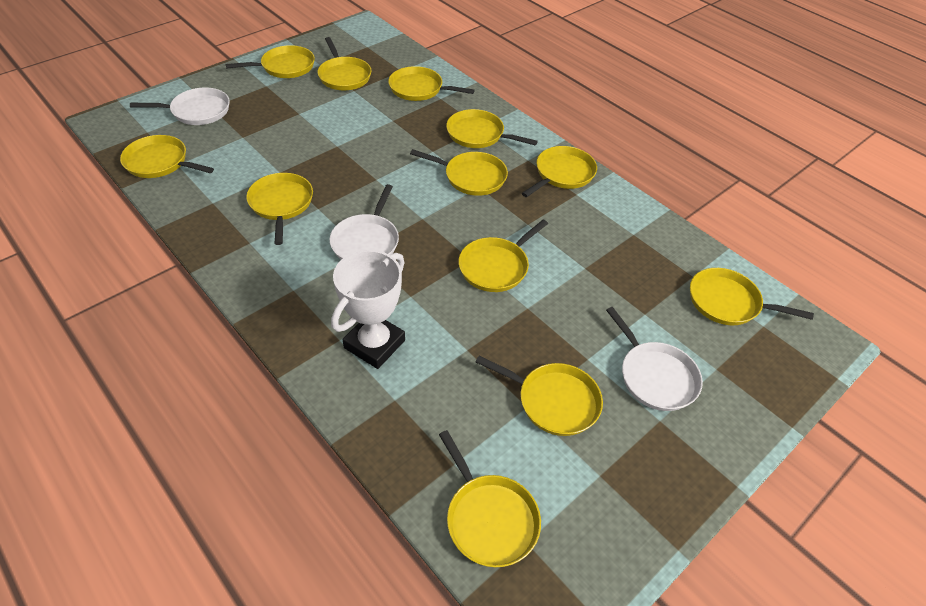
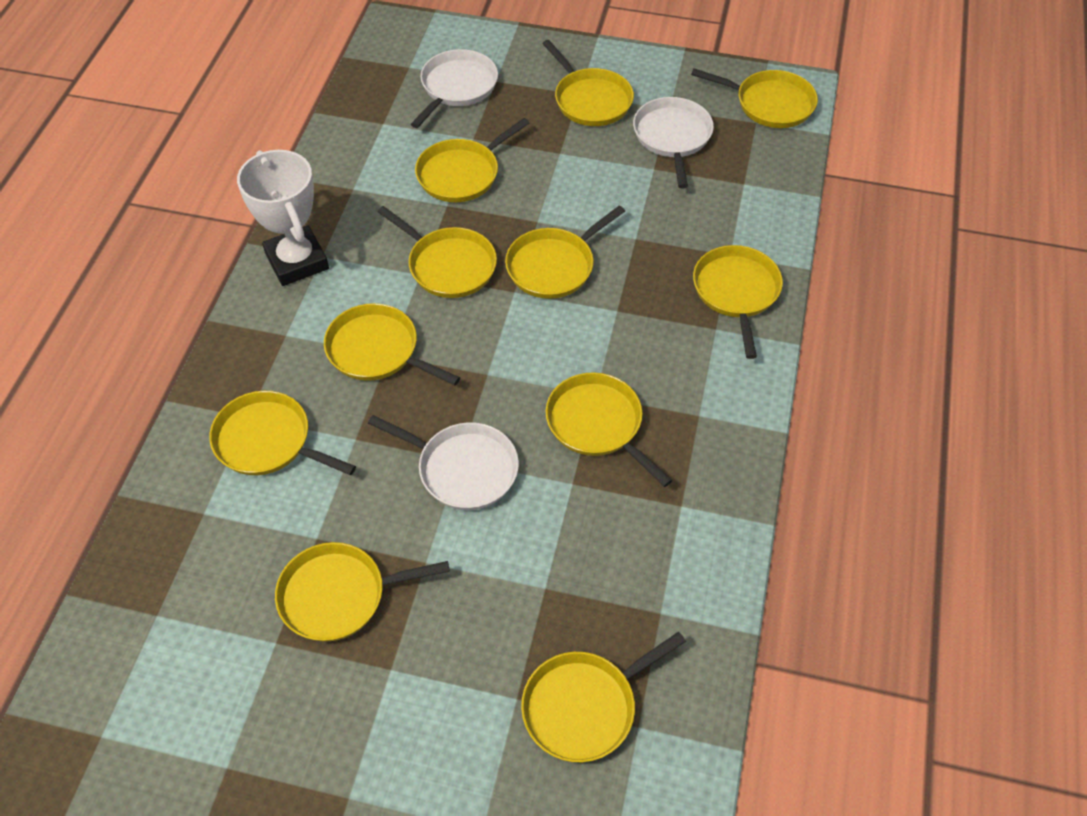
yellow pan: 12 -> 11

